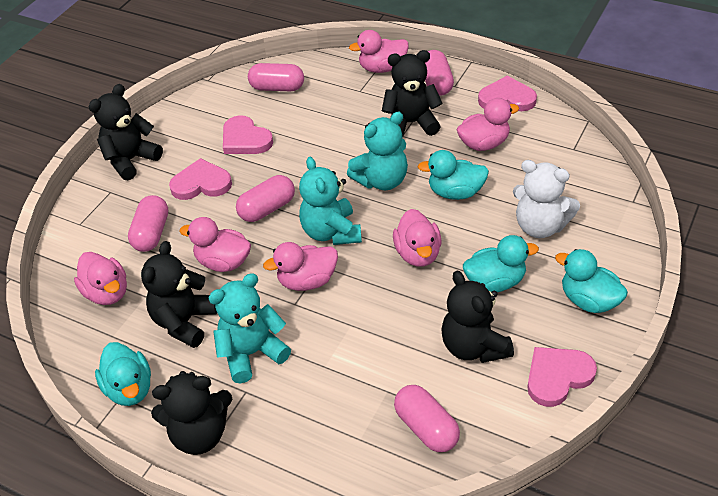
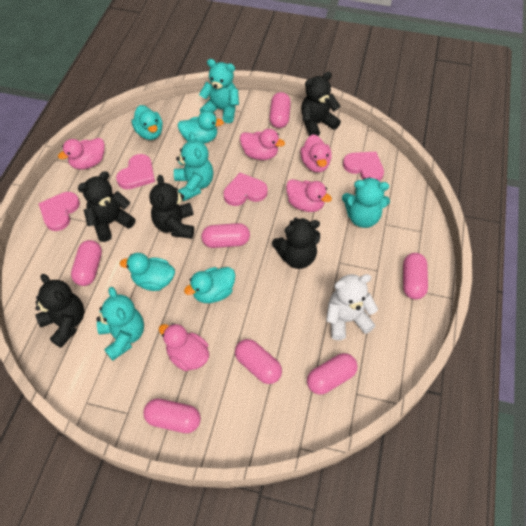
pink capsule: 5 -> 7
pink duck: 6 -> 5
turquoise teddy bear: 3 -> 4

